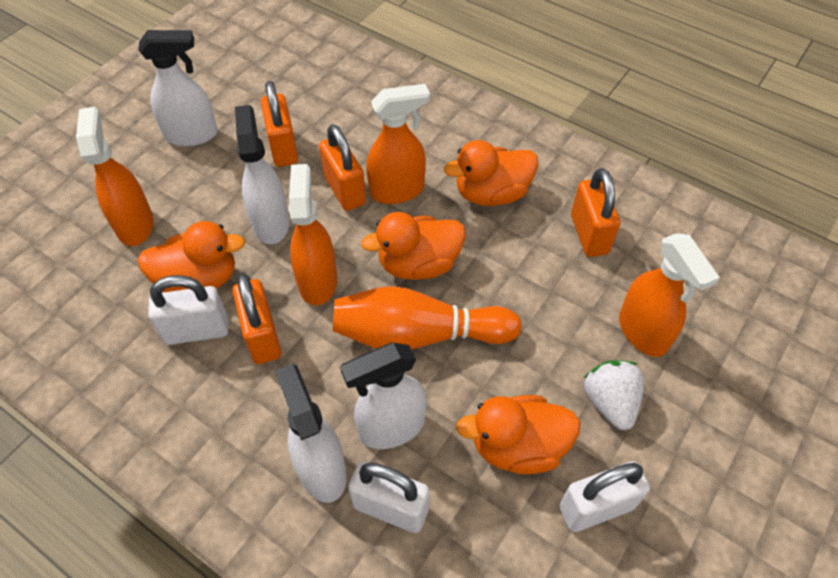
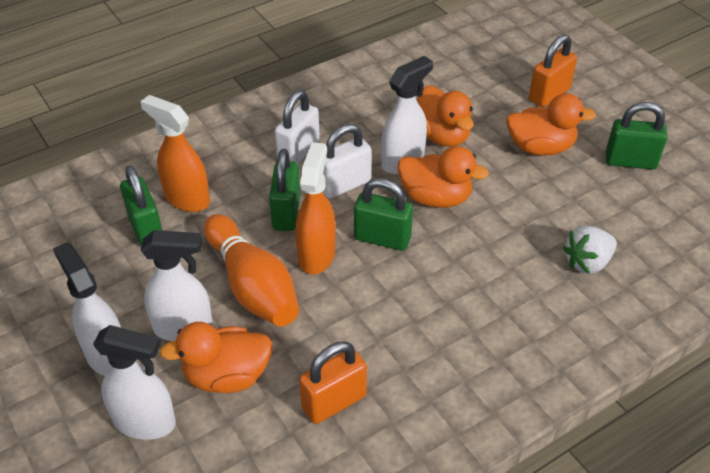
green padlock: 0 -> 4
orange padlock: 4 -> 2
orange spray bottle: 4 -> 2
white padlock: 3 -> 2

